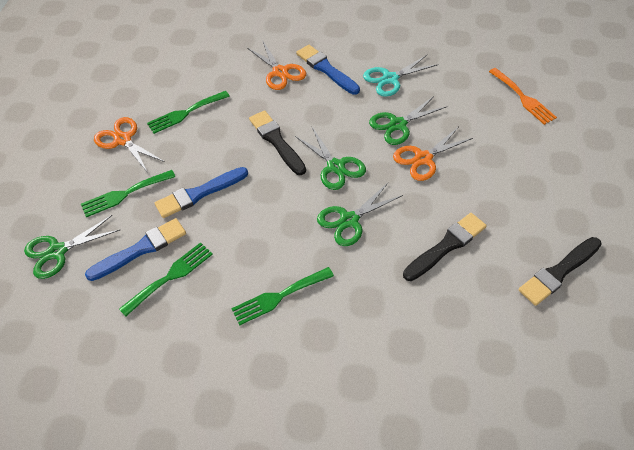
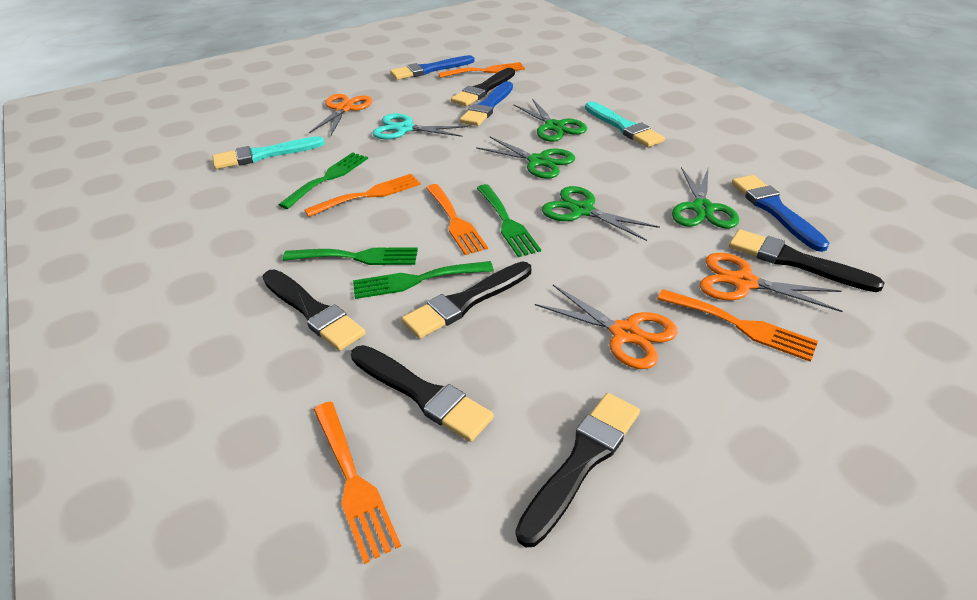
black brush: 3 -> 6
orange fork: 1 -> 5
turquoise brush: 0 -> 2

